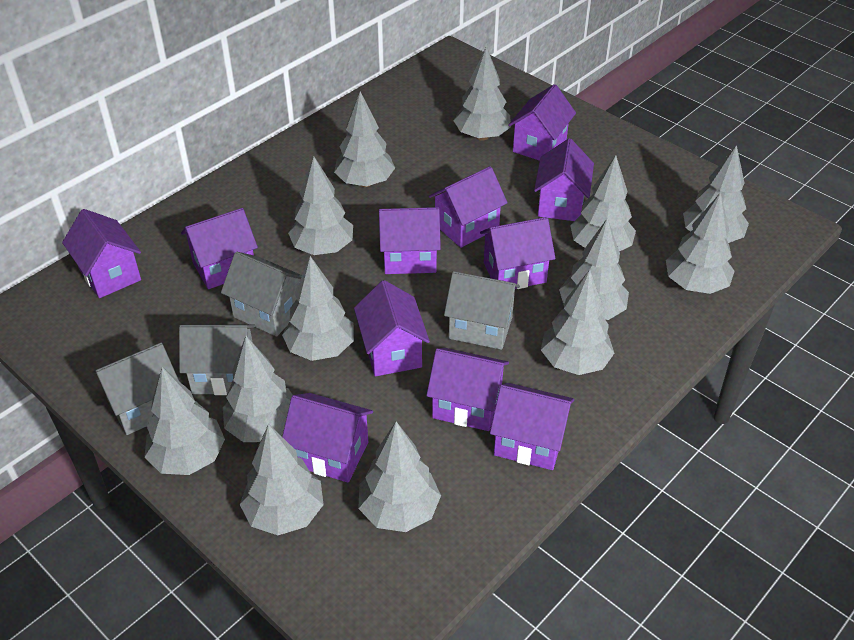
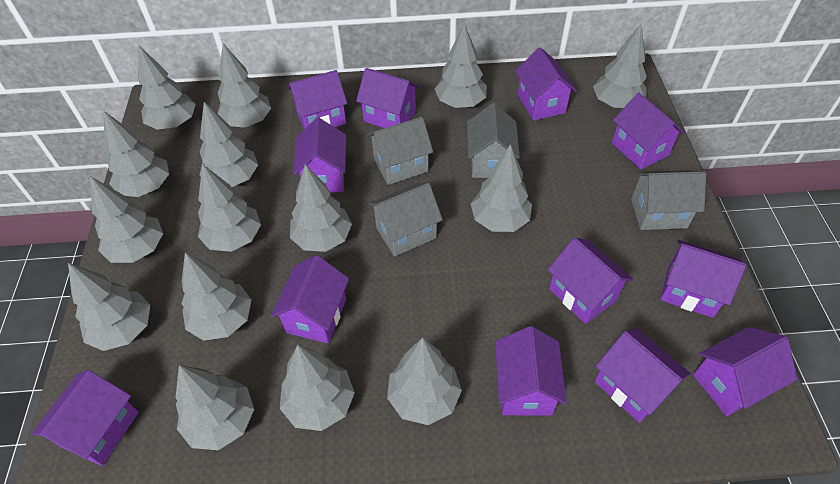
grey tree: 13 -> 15
purple house: 11 -> 12

